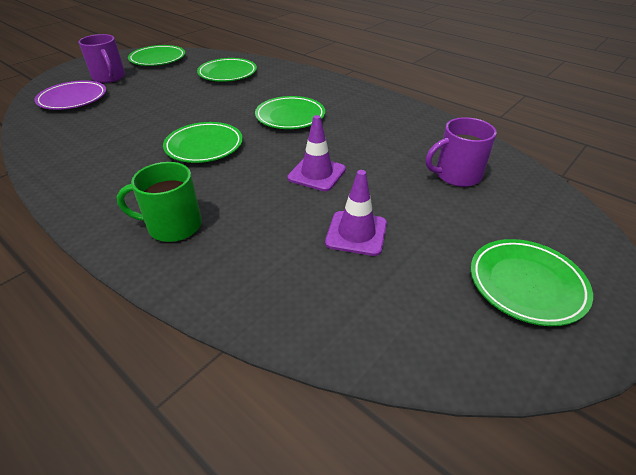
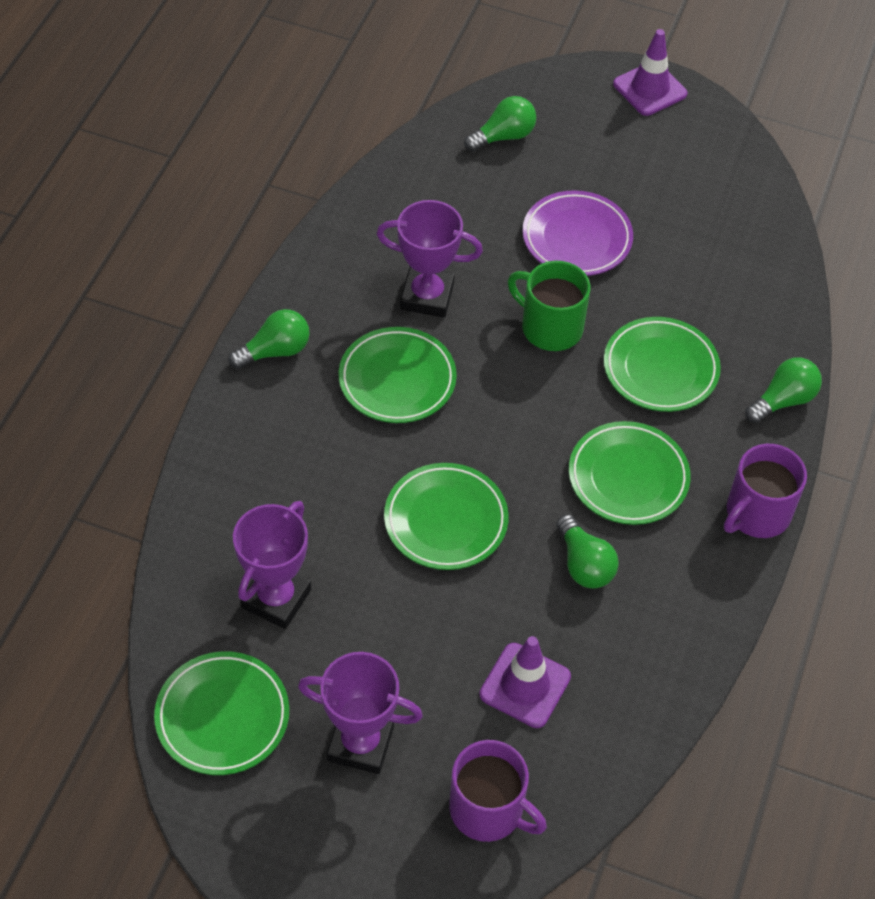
green light bulb: 0 -> 4
purple trophy: 0 -> 3

